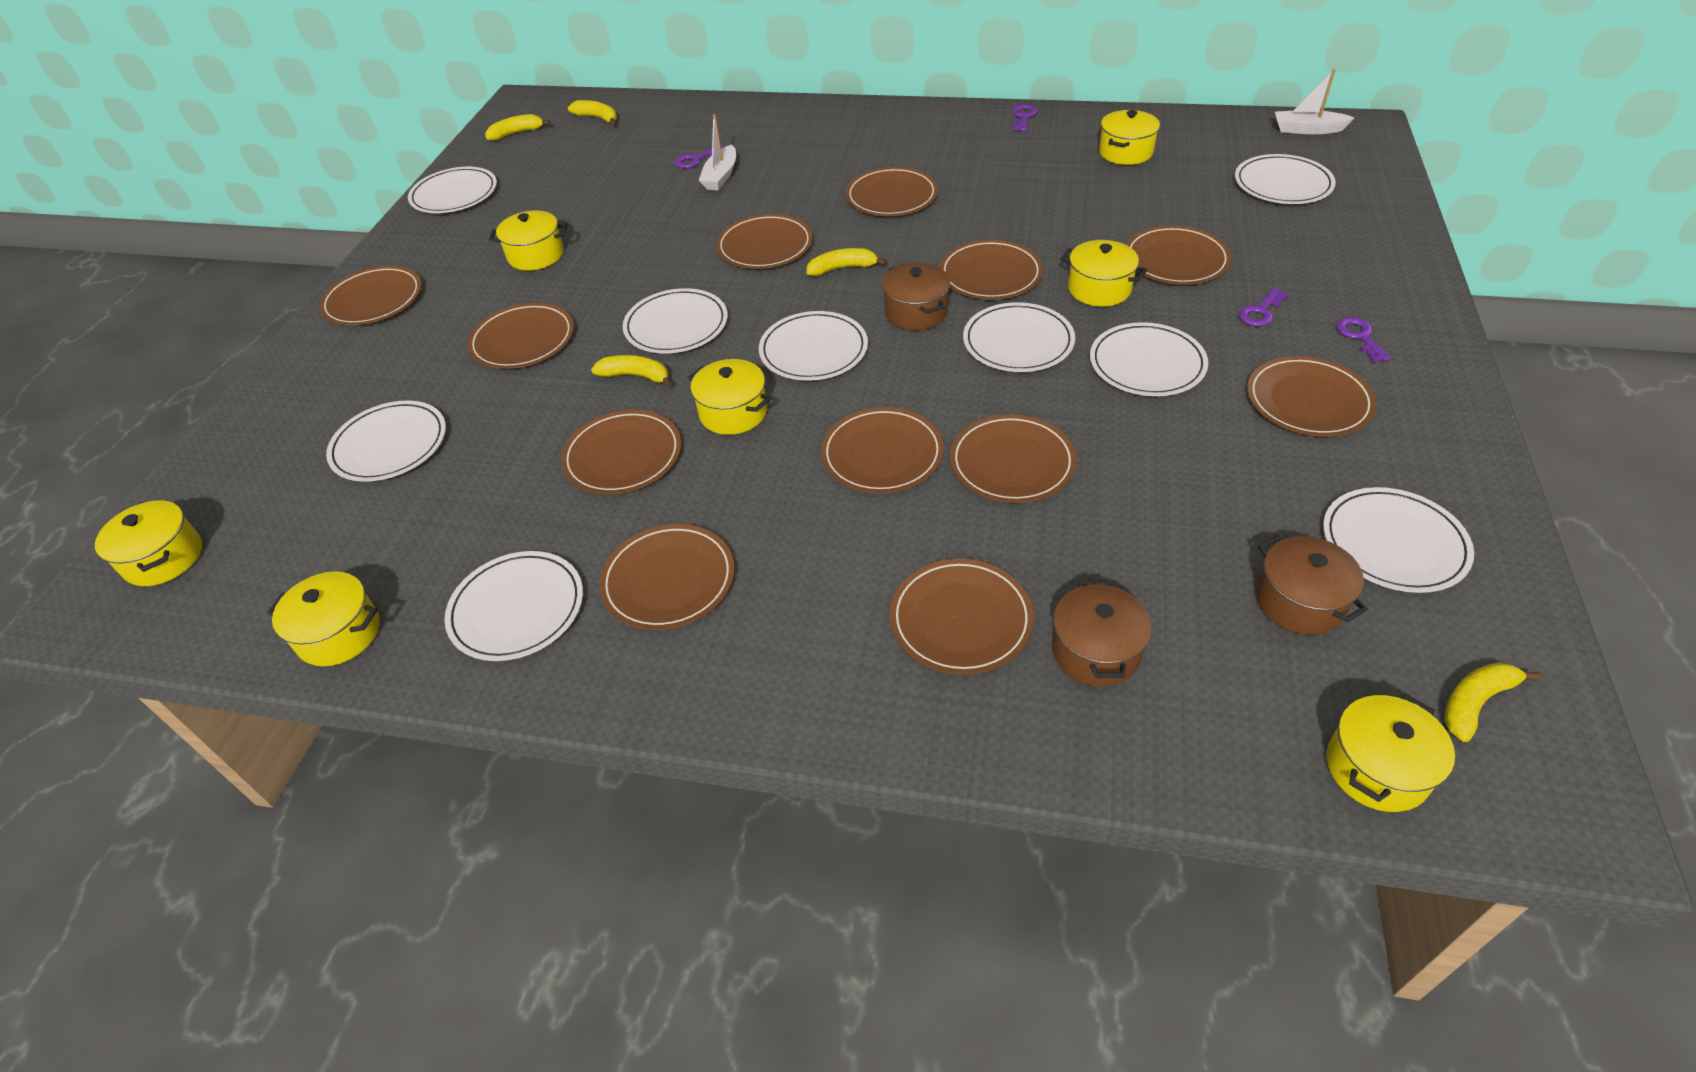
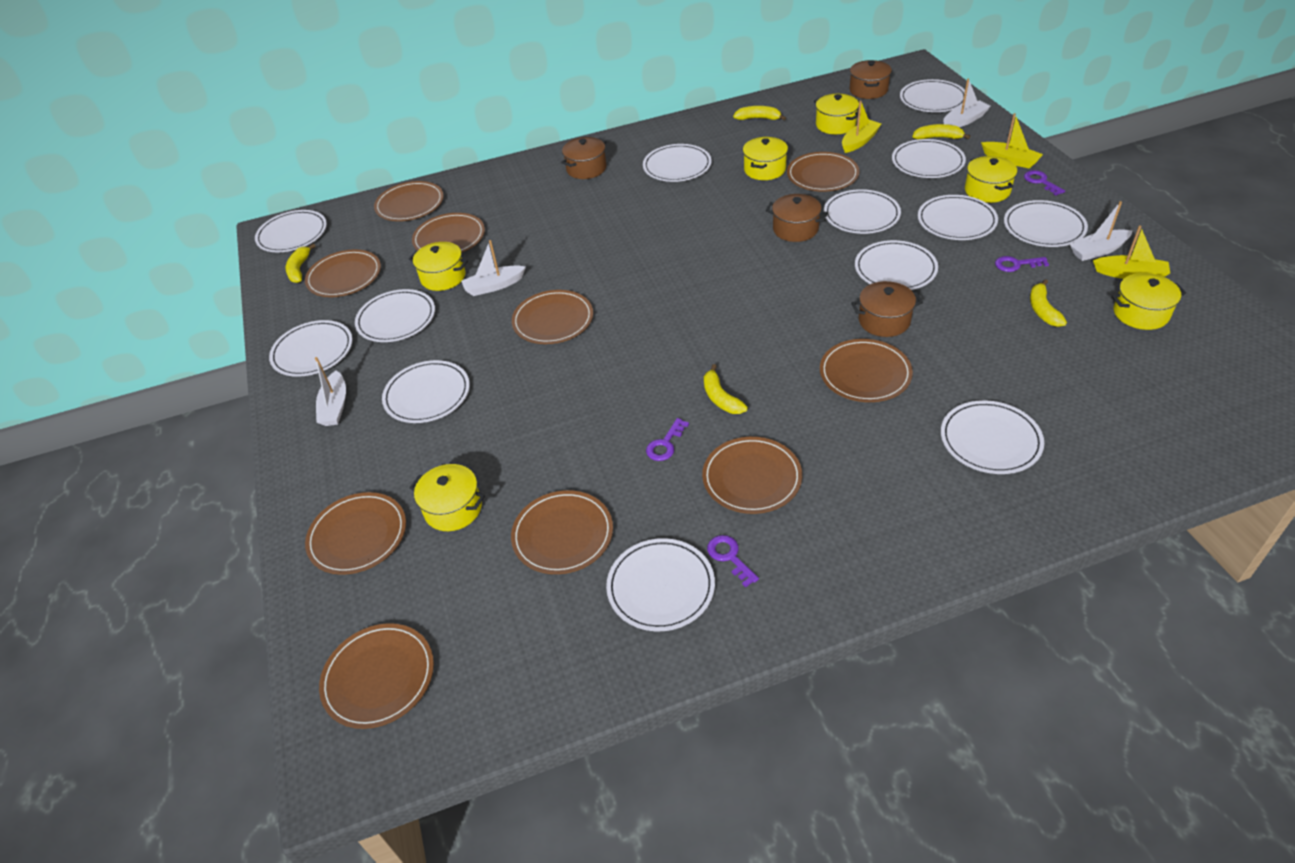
brown plate: 12 -> 10
brown pot: 3 -> 4
white boat: 2 -> 4
white plate: 9 -> 13
yellow boat: 0 -> 3
yellow pot: 7 -> 6

